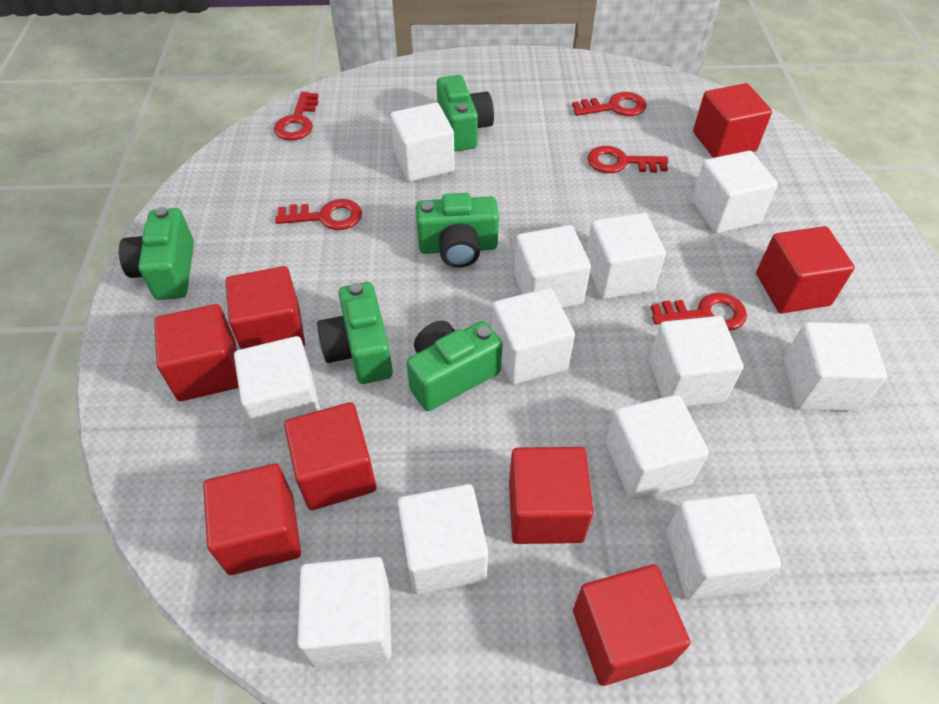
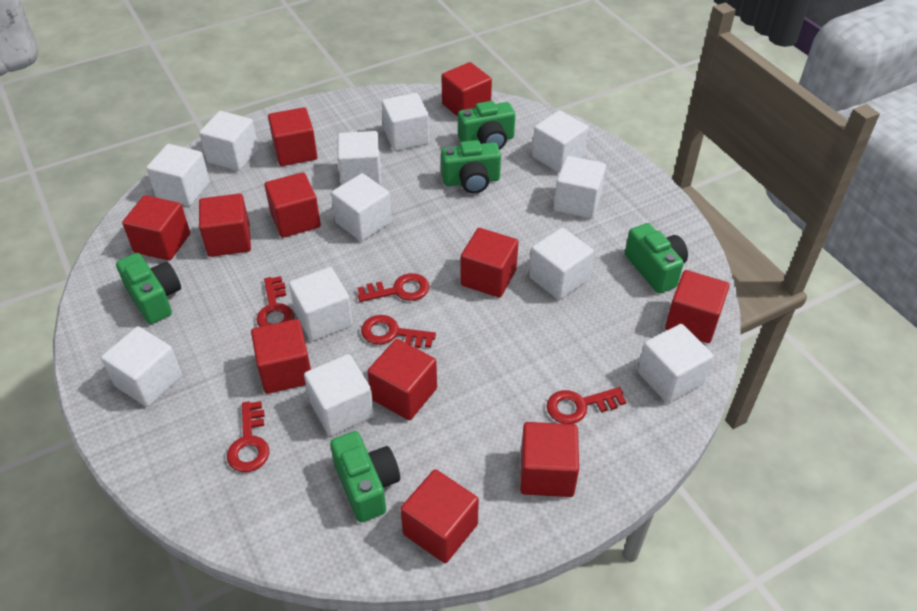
red cube: 8 -> 11

